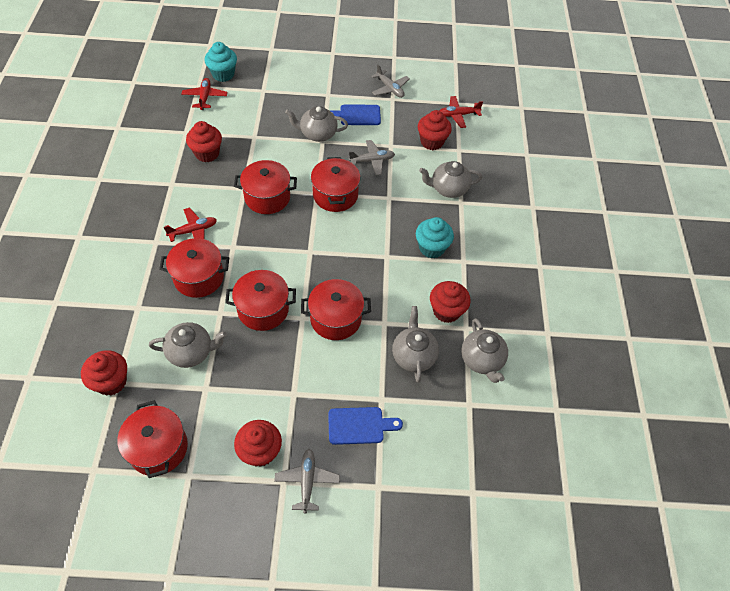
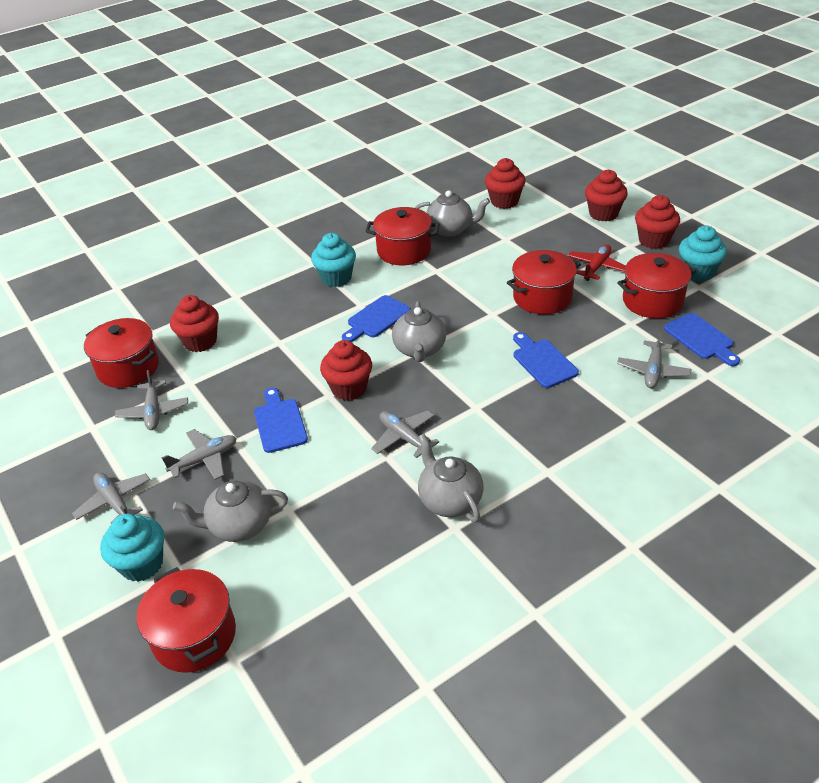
blue cutting board: 2 -> 4
grey plane: 3 -> 5
grey teapot: 5 -> 4
red plane: 3 -> 1
red pot: 6 -> 5
turquoise cupcake: 2 -> 3

